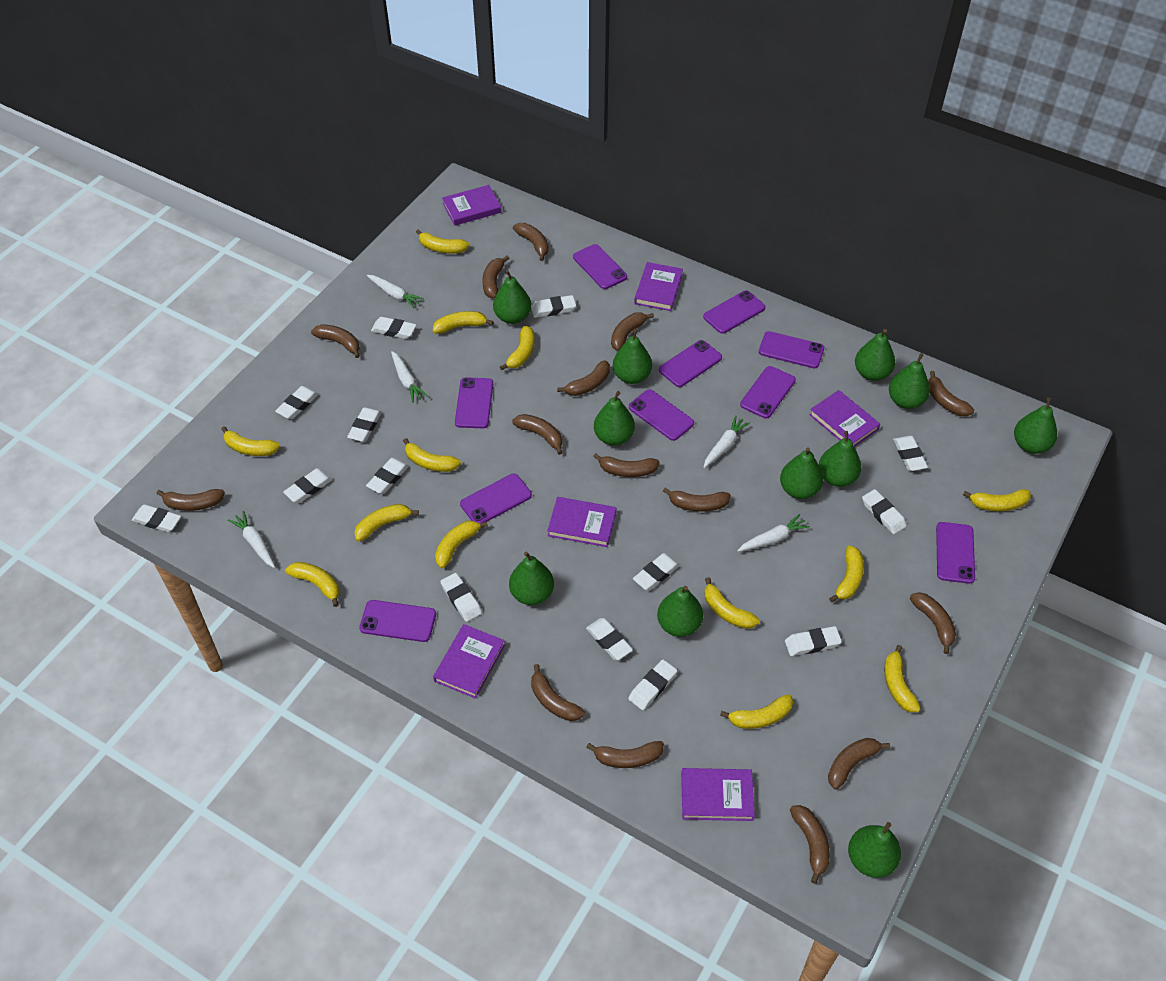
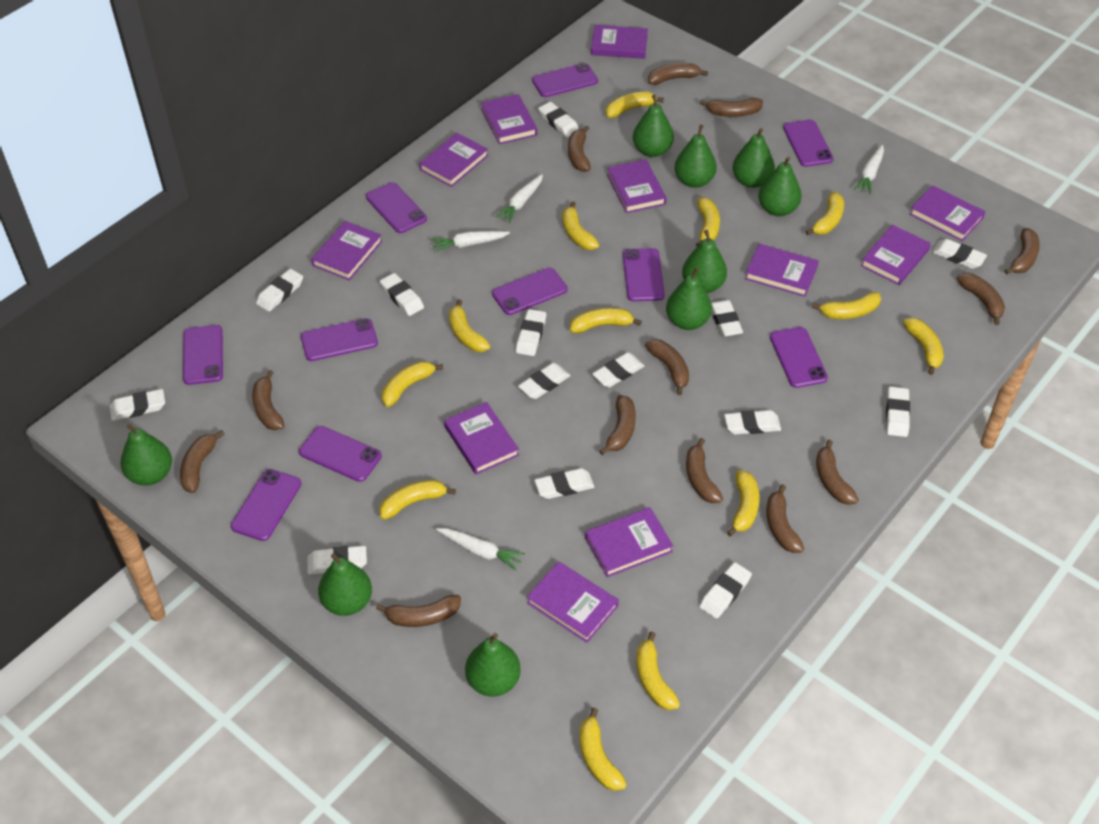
brown banana: 15 -> 13
green pear: 11 -> 9
purple book: 6 -> 11
white carrot: 5 -> 4

